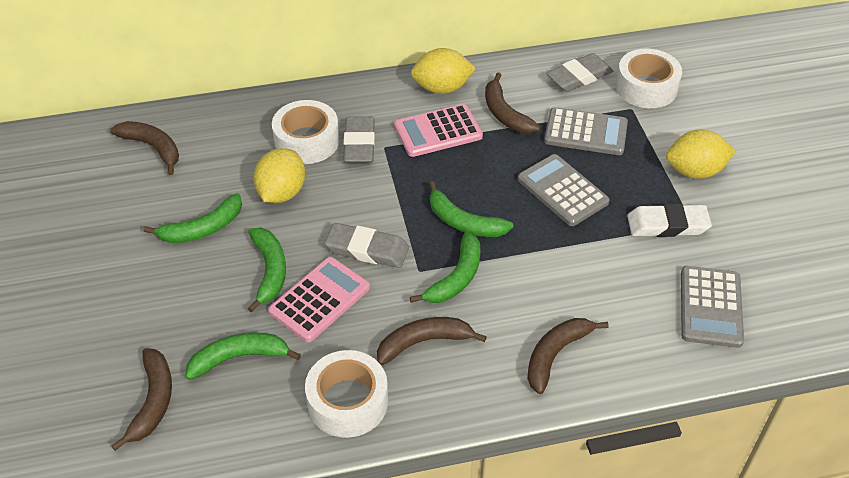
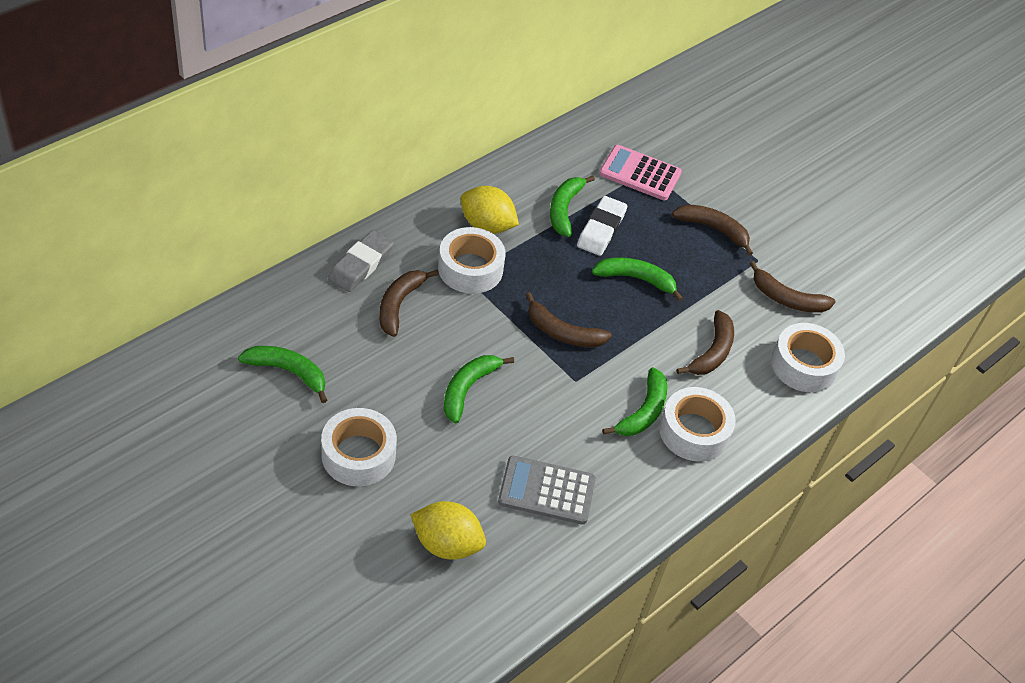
grey calculator: 3 -> 1
grey eraser: 3 -> 1
pink calculator: 2 -> 1
white tape: 3 -> 4
yellow lemon: 3 -> 2

